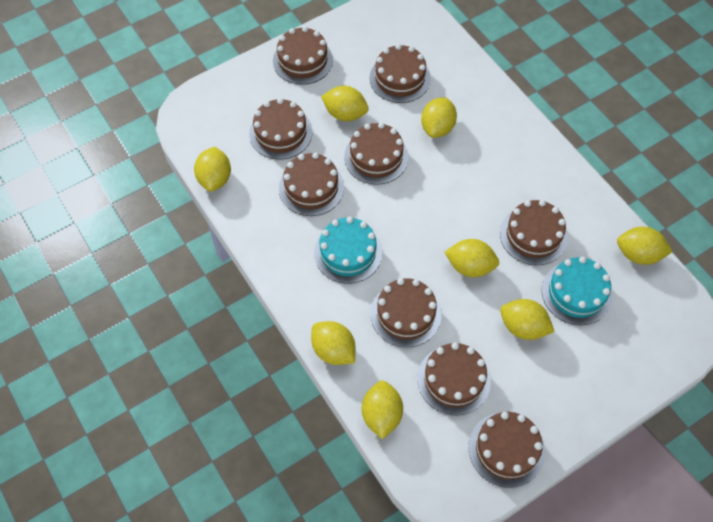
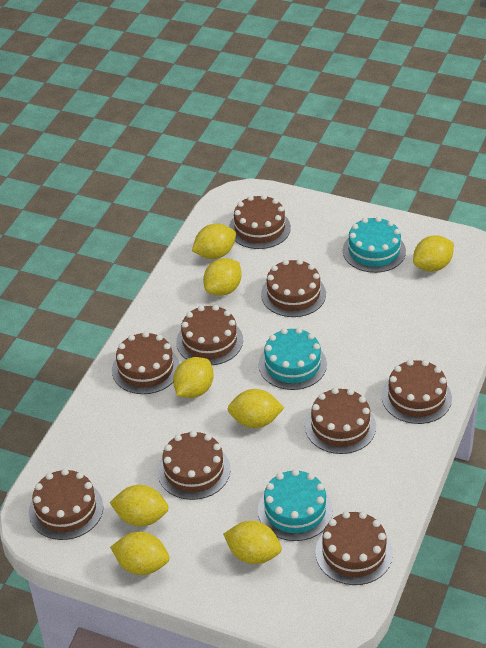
turquoise cake: 2 -> 3

